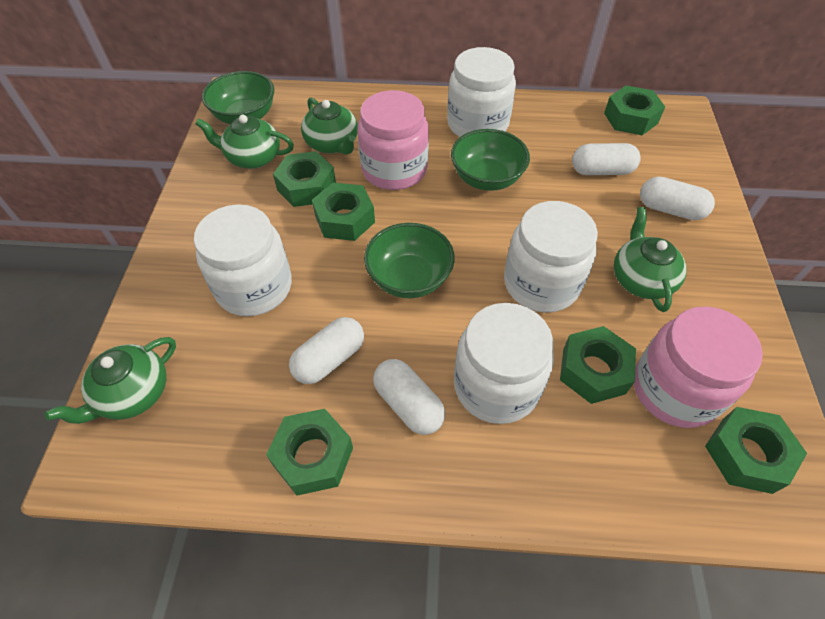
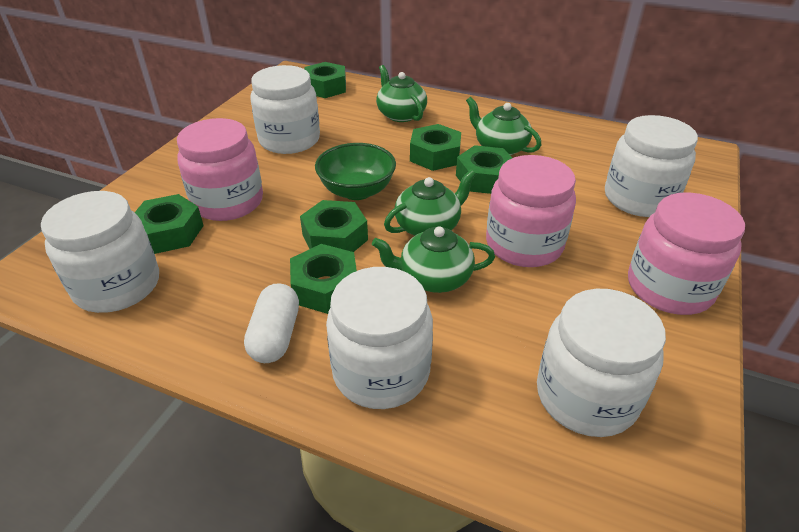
green bowl: 3 -> 1
pink jar: 2 -> 3
white capsule: 4 -> 1
white jar: 4 -> 5

